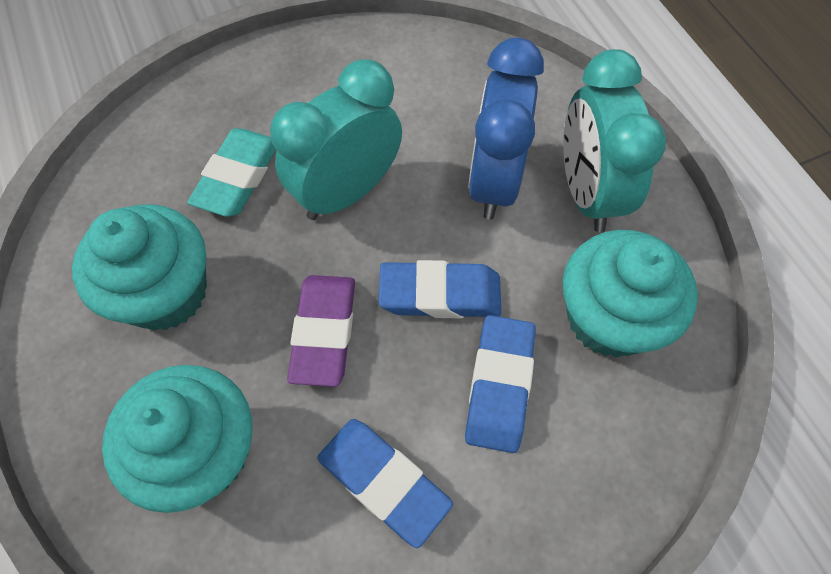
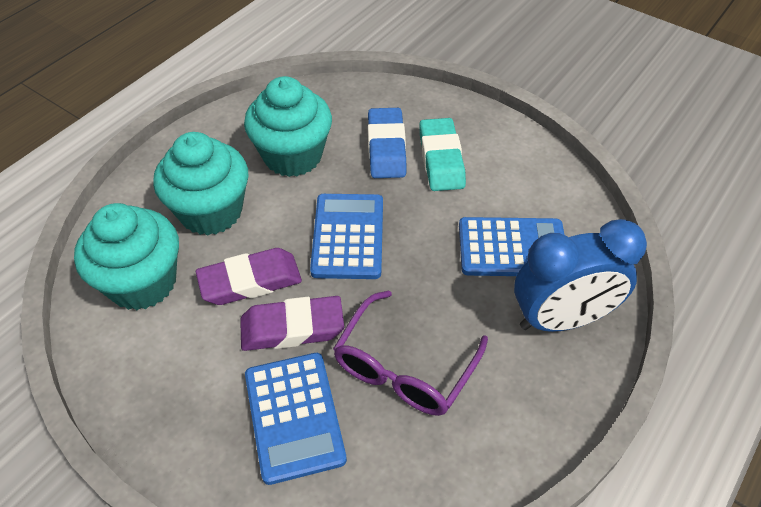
blue calculator: 0 -> 3
blue eraser: 3 -> 1
purple eraser: 1 -> 2
purple glasses: 0 -> 1
turquoise clock: 2 -> 0

